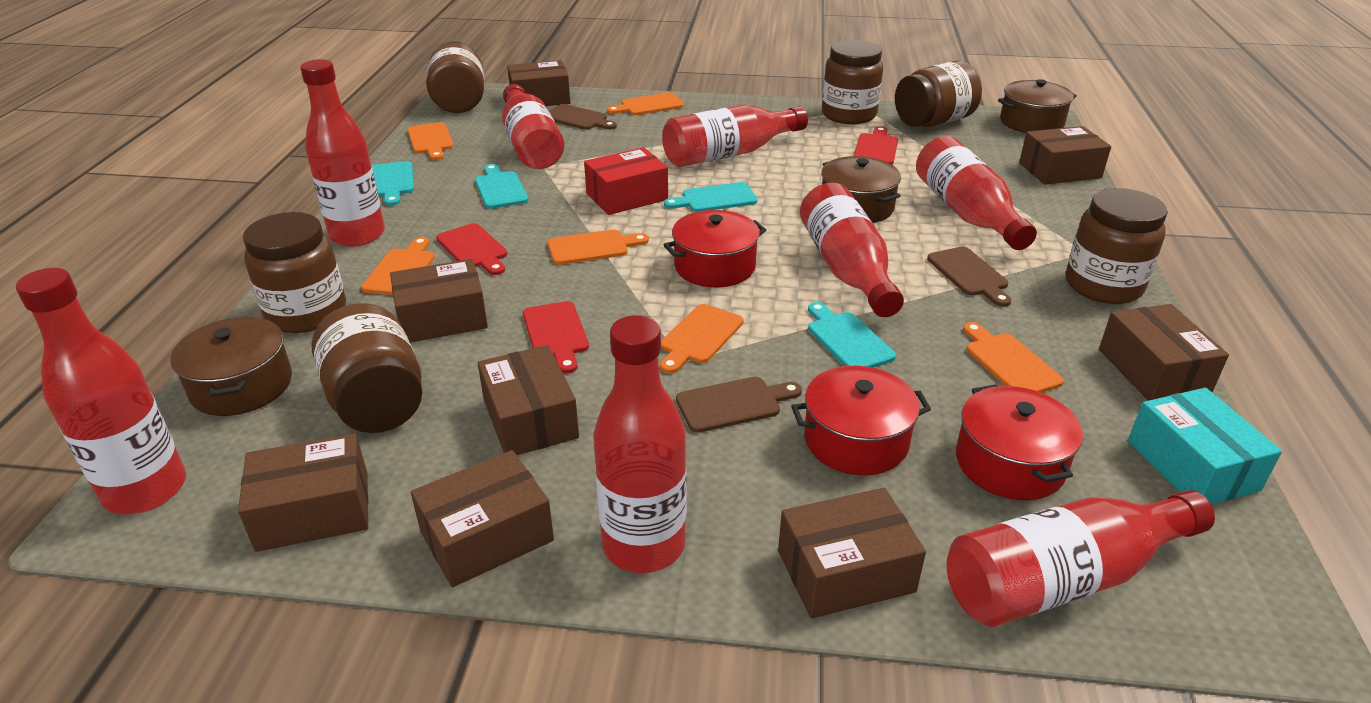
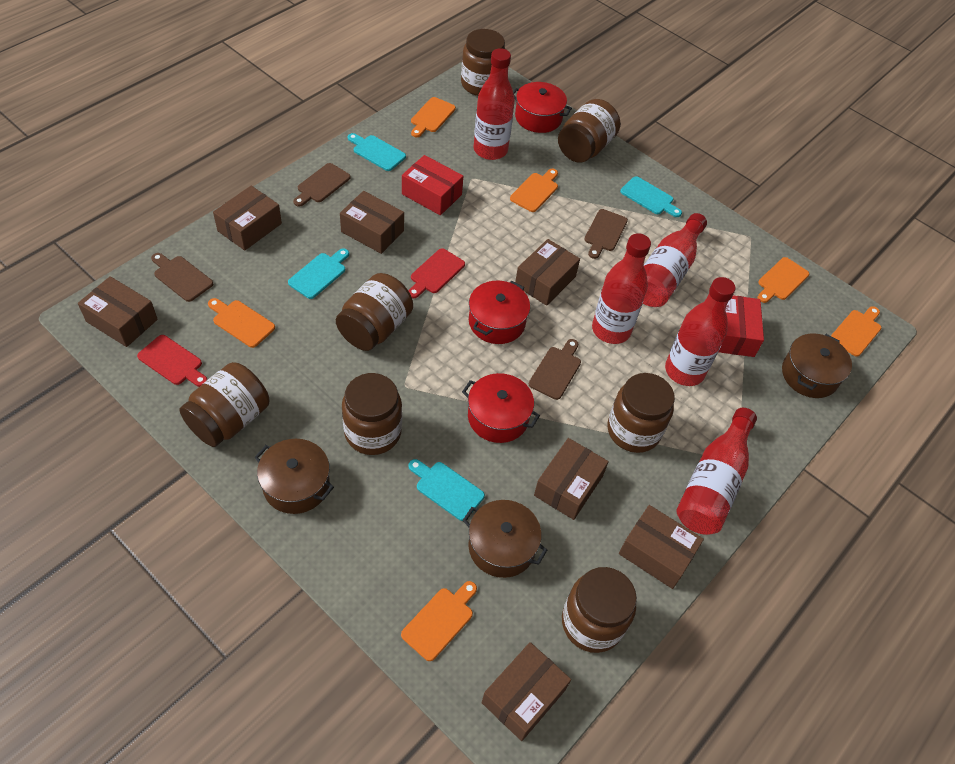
brown box: 8 -> 7
brown cutting board: 3 -> 4
brown jar: 6 -> 7
red bottle: 8 -> 5
red box: 1 -> 2
red cutting board: 3 -> 2
turquoise box: 1 -> 0

